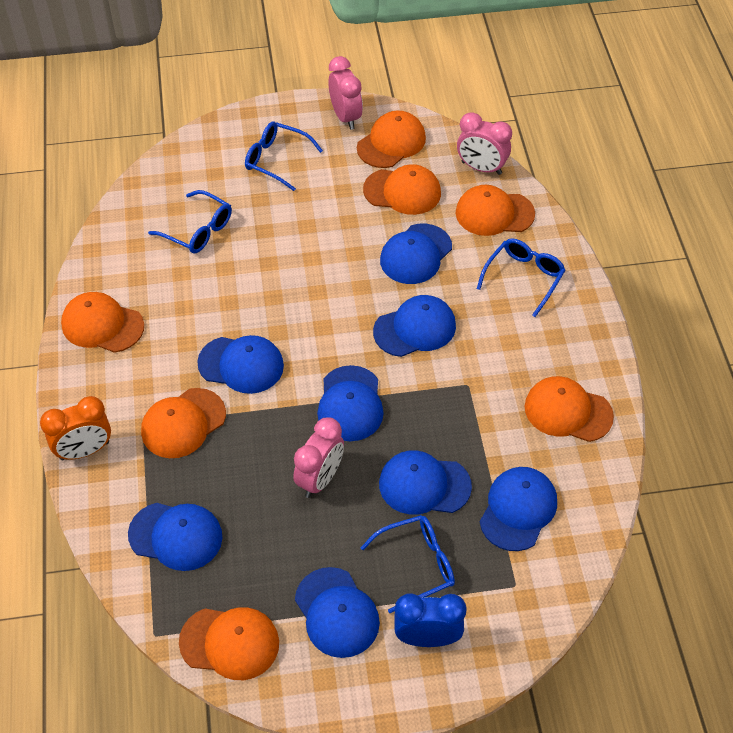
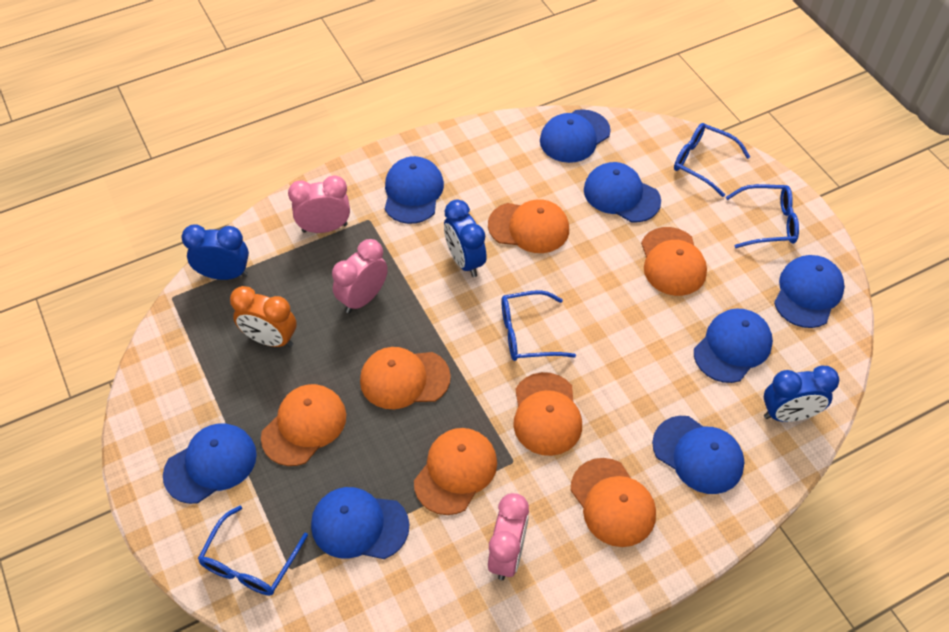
blue clock: 1 -> 3

